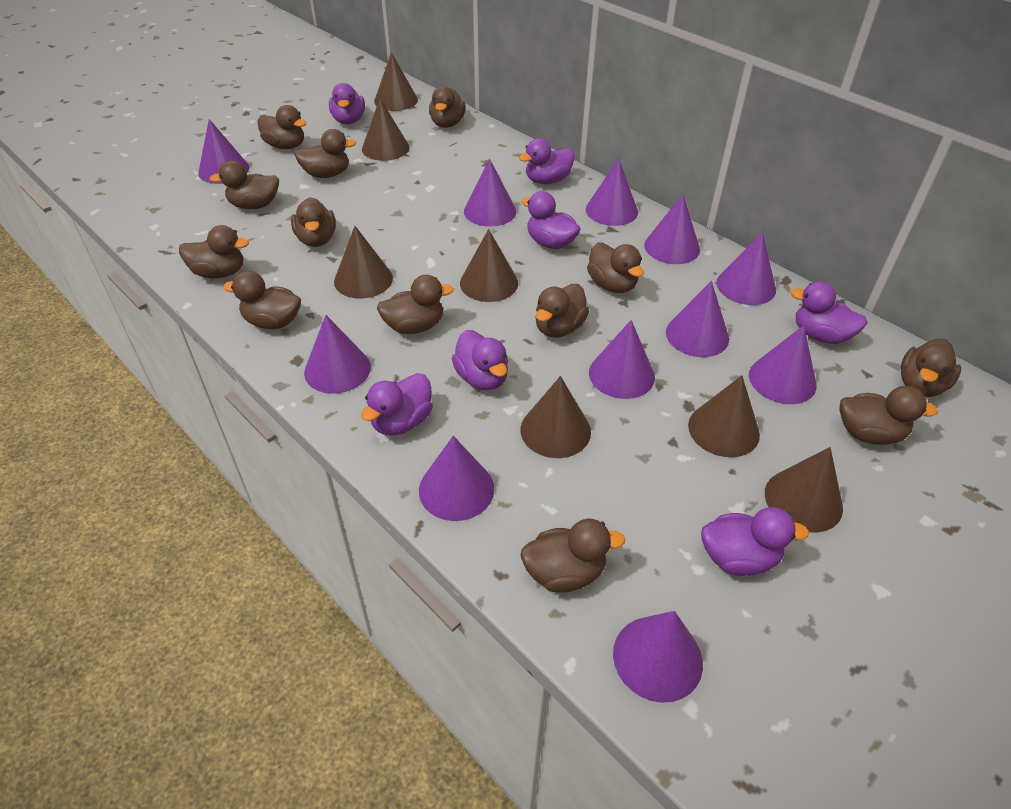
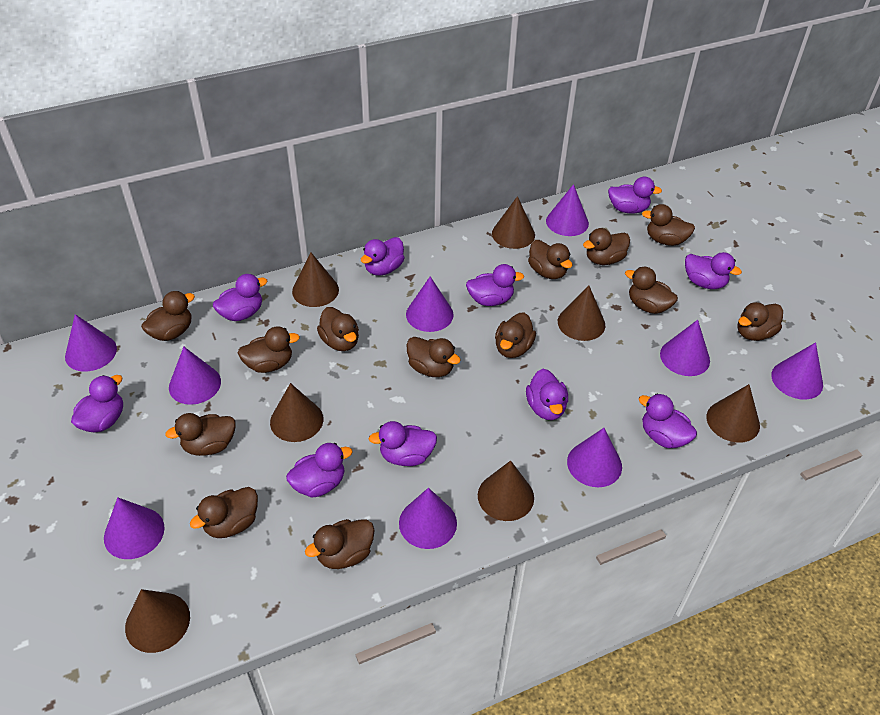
purple cone: 11 -> 9
purple duck: 7 -> 10

